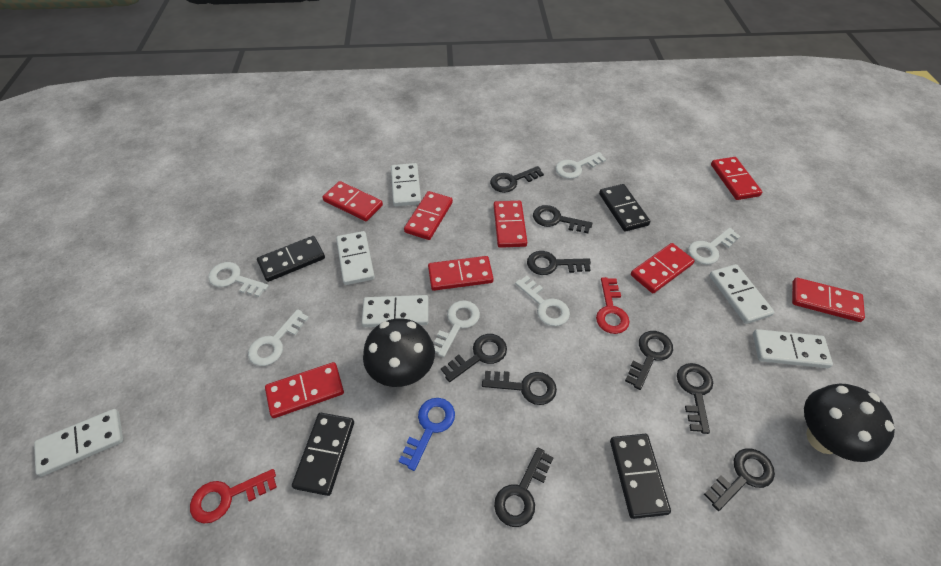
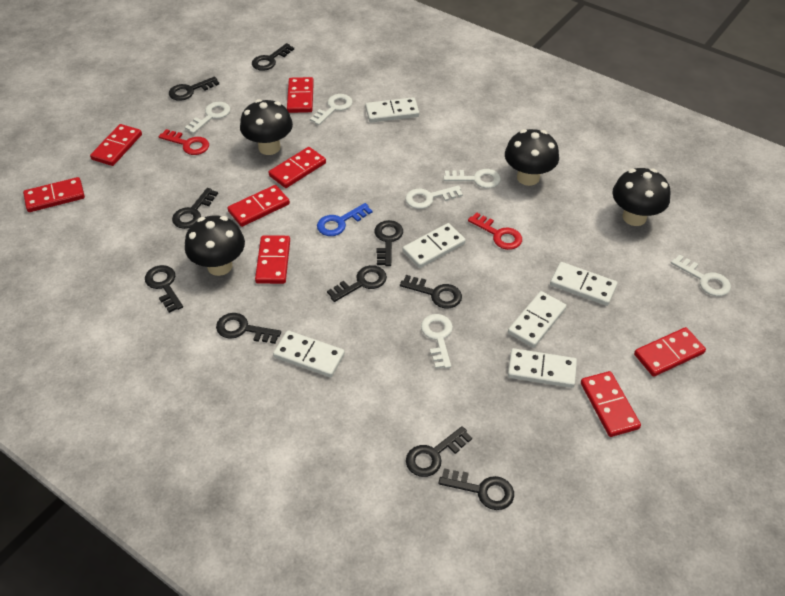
black domino: 4 -> 0
black key: 9 -> 10
black mushroom: 2 -> 4

